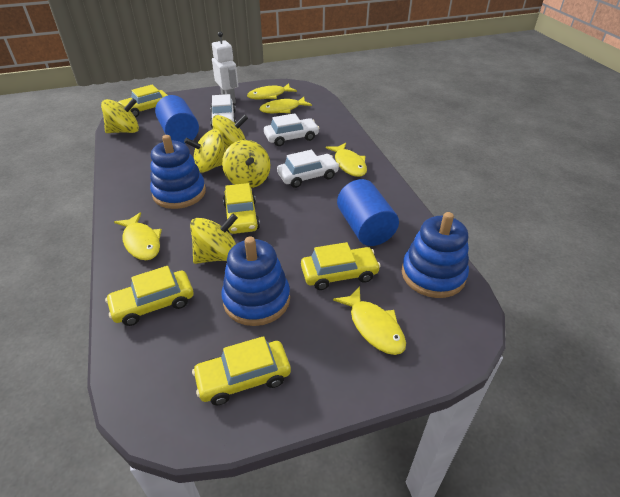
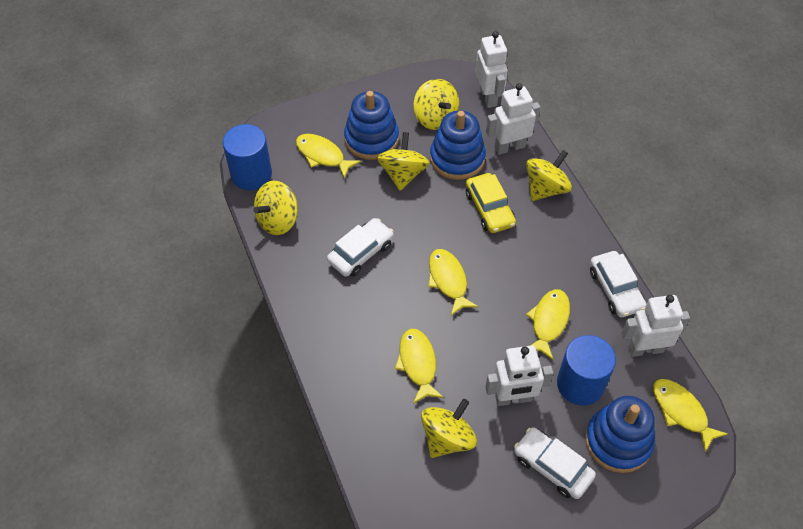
white robot: 1 -> 4
yellow car: 5 -> 1

